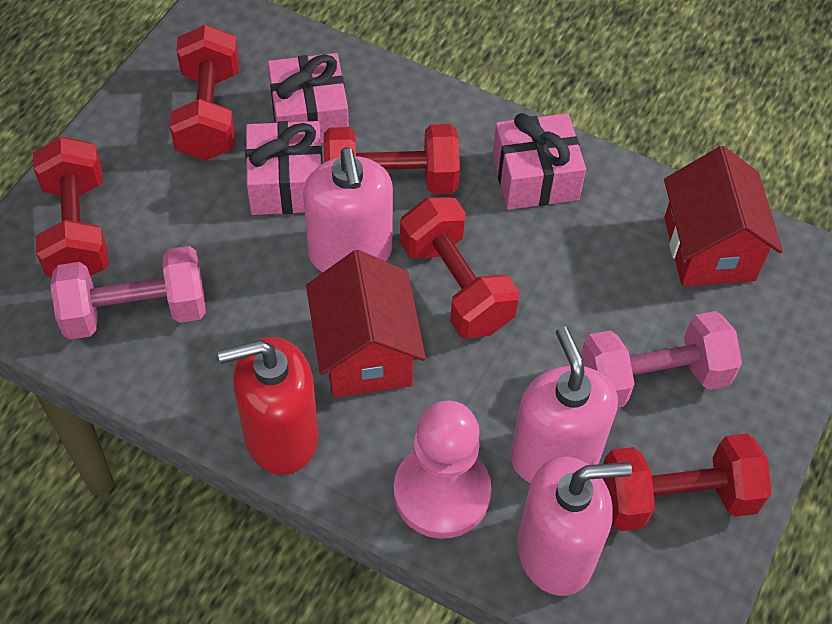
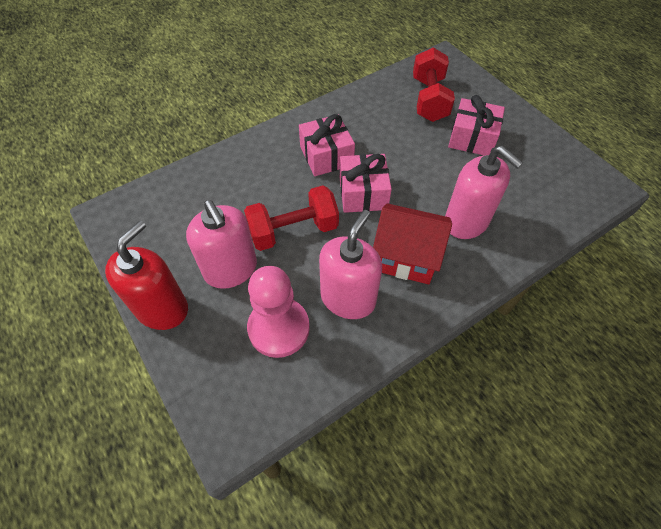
pink dumbbell: 2 -> 0
red dumbbell: 5 -> 2
red house: 2 -> 1

